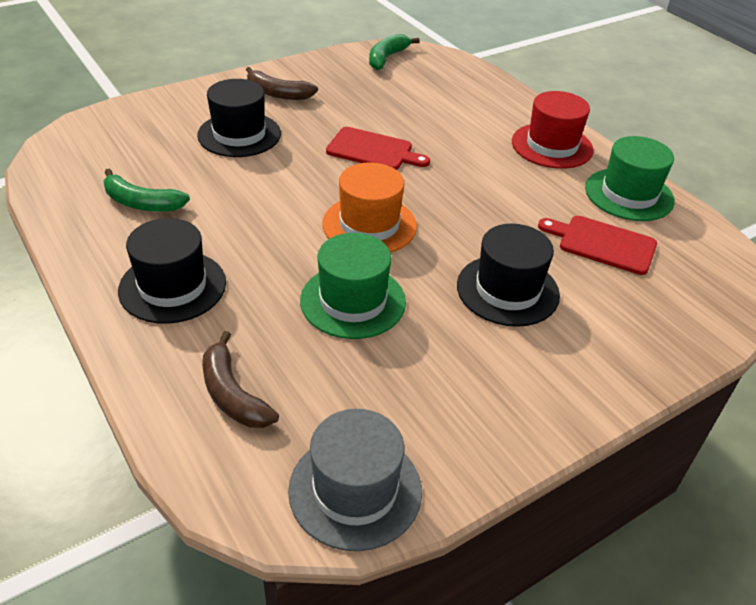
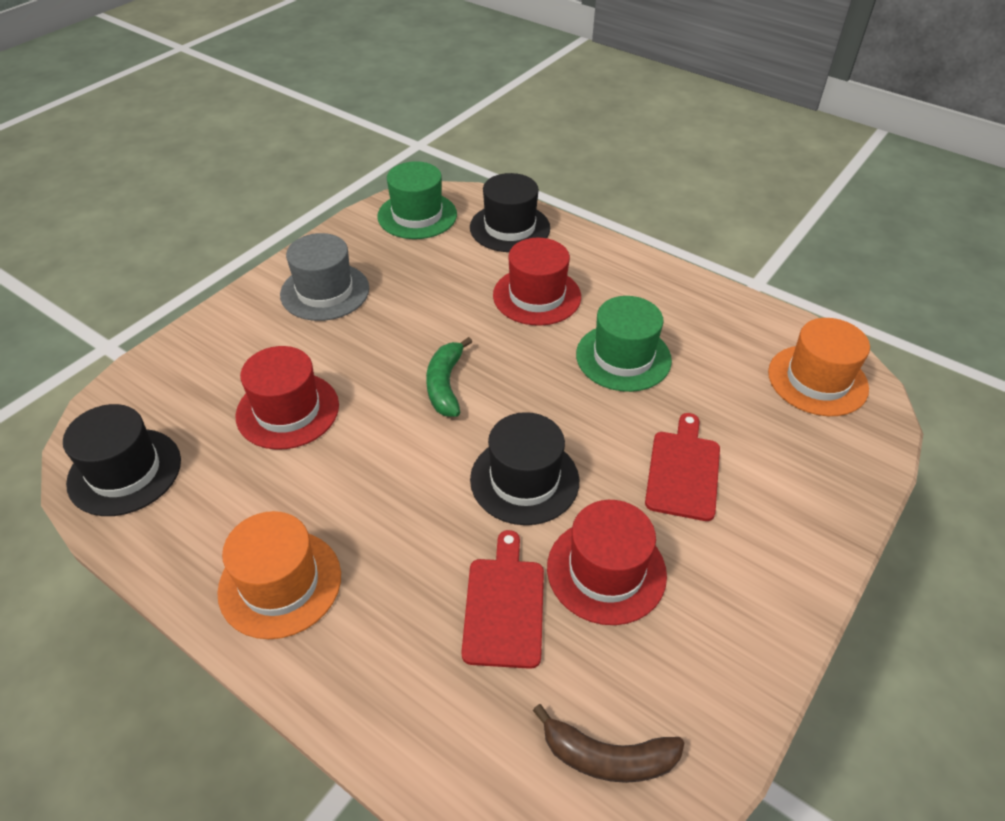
brown banana: 2 -> 1
green banana: 2 -> 1
orange hat: 1 -> 2
red hat: 1 -> 3

